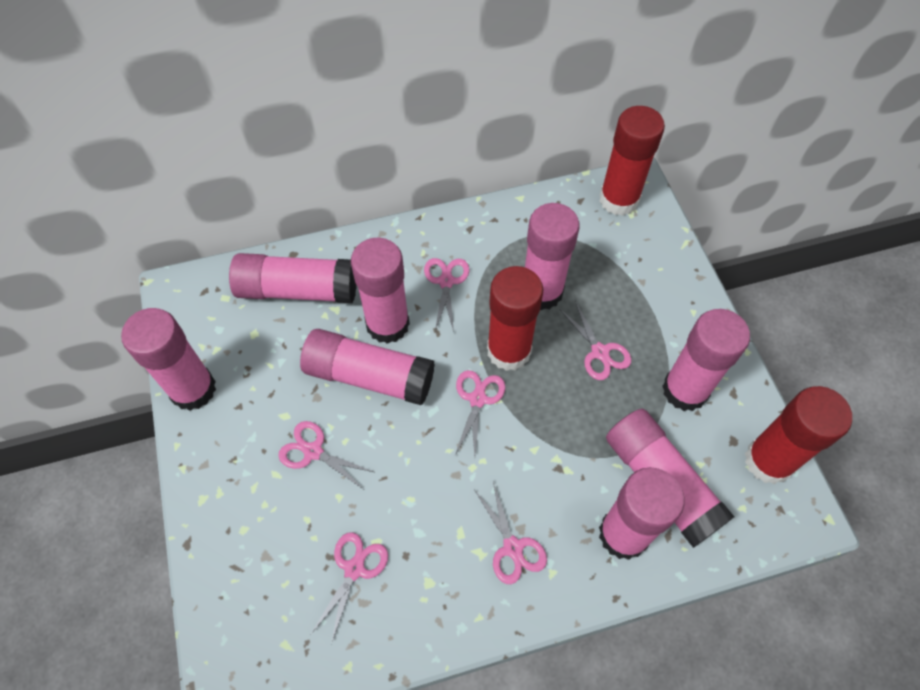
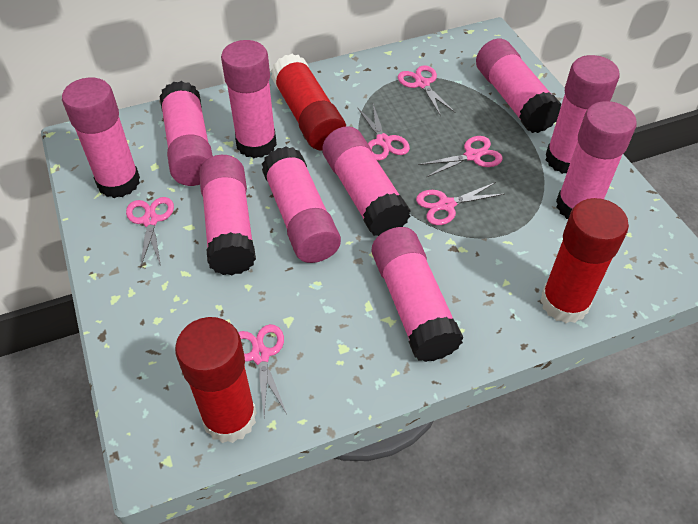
pink glue stick: 8 -> 10

